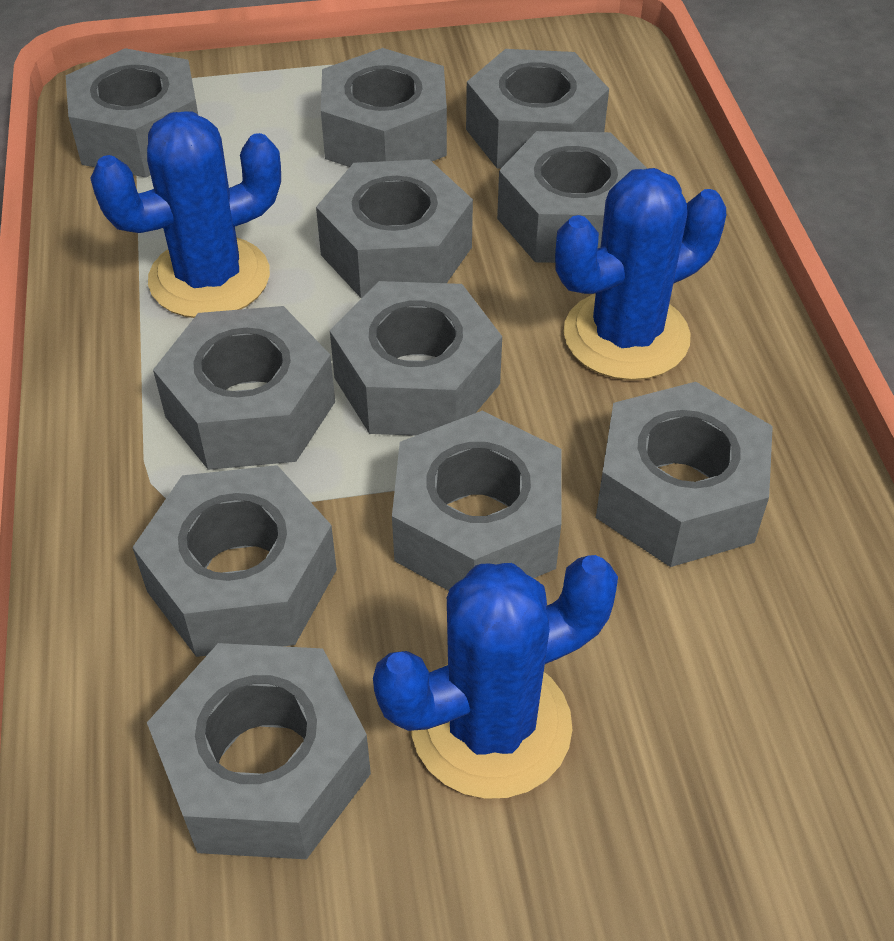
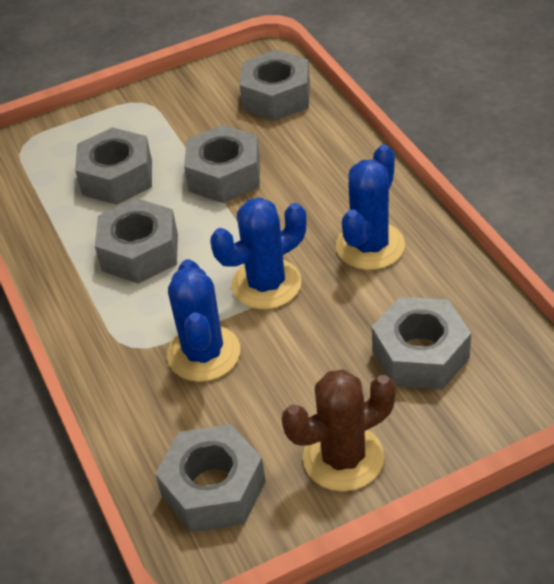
brown cactus: 0 -> 1
grey nut: 11 -> 6

